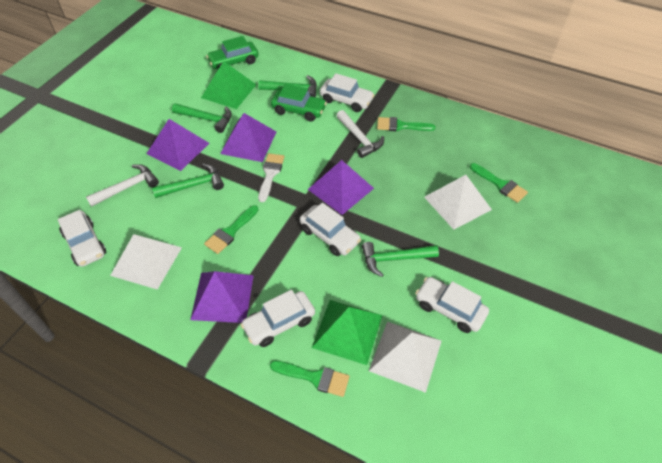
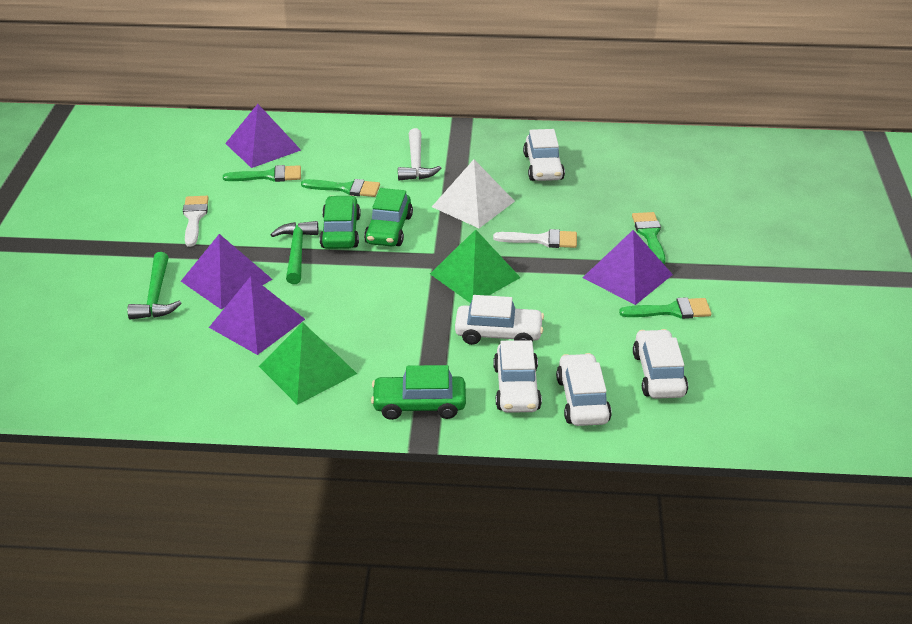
green car: 2 -> 3
green hammer: 4 -> 2
white brush: 1 -> 2
white hammer: 2 -> 1
white pyramid: 3 -> 1

